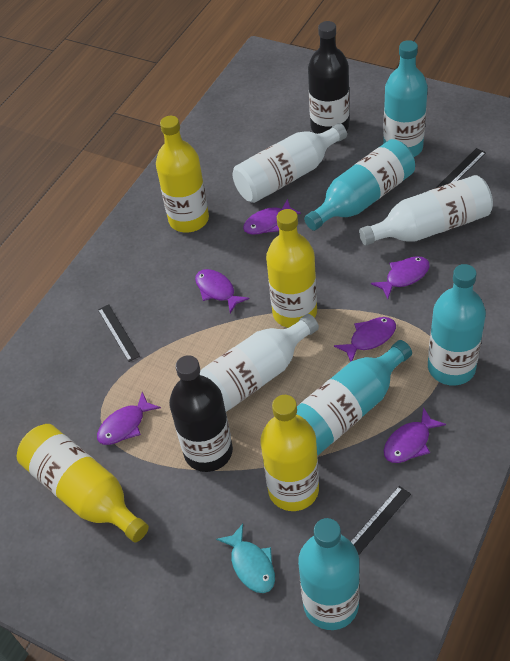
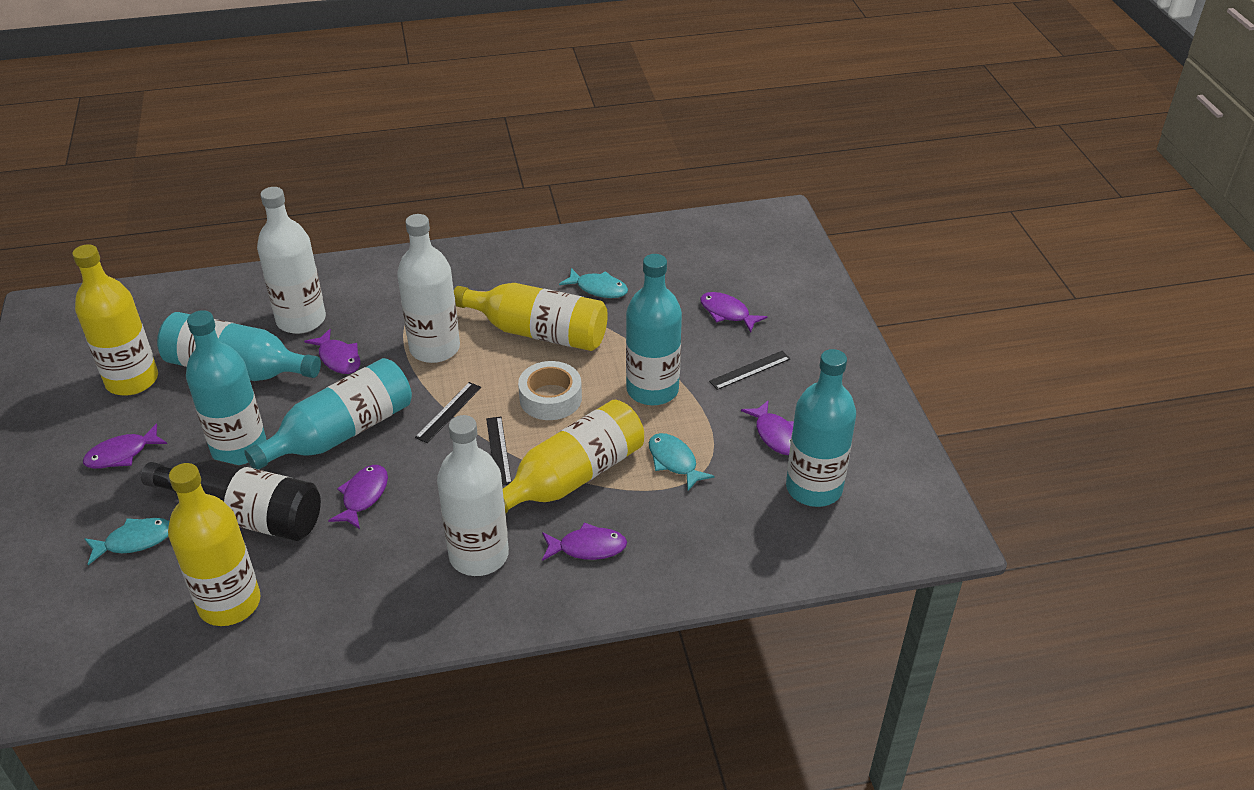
black bottle: 2 -> 1
turquoise fish: 1 -> 3
white tape: 0 -> 1

